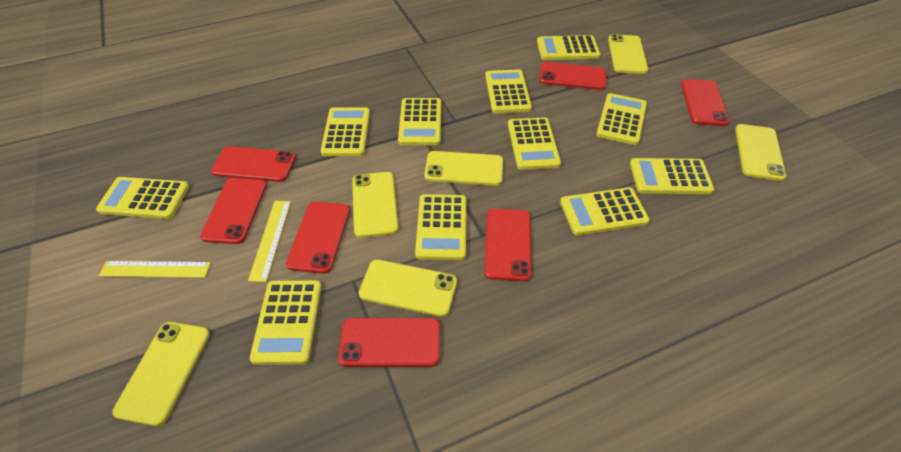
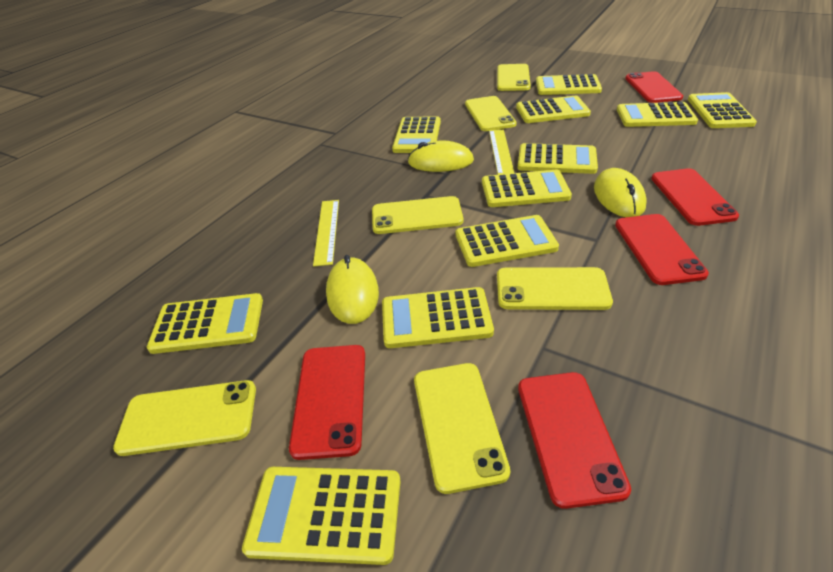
red phone: 7 -> 5
yellow mouse: 0 -> 3

